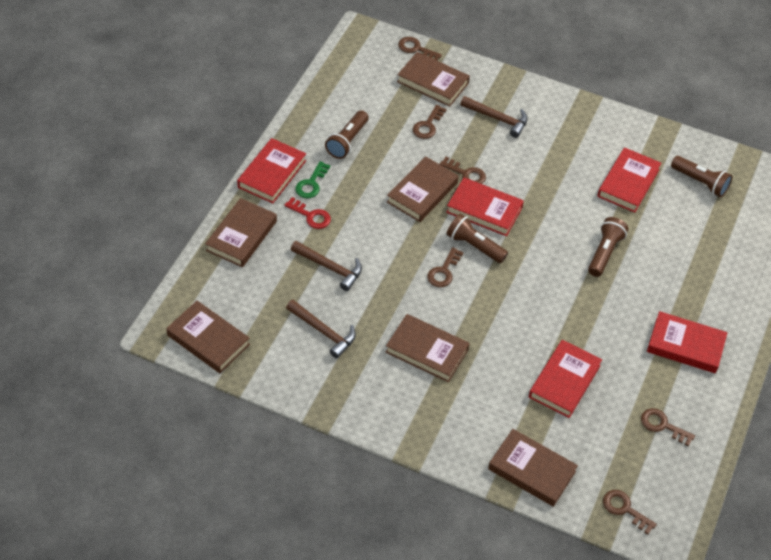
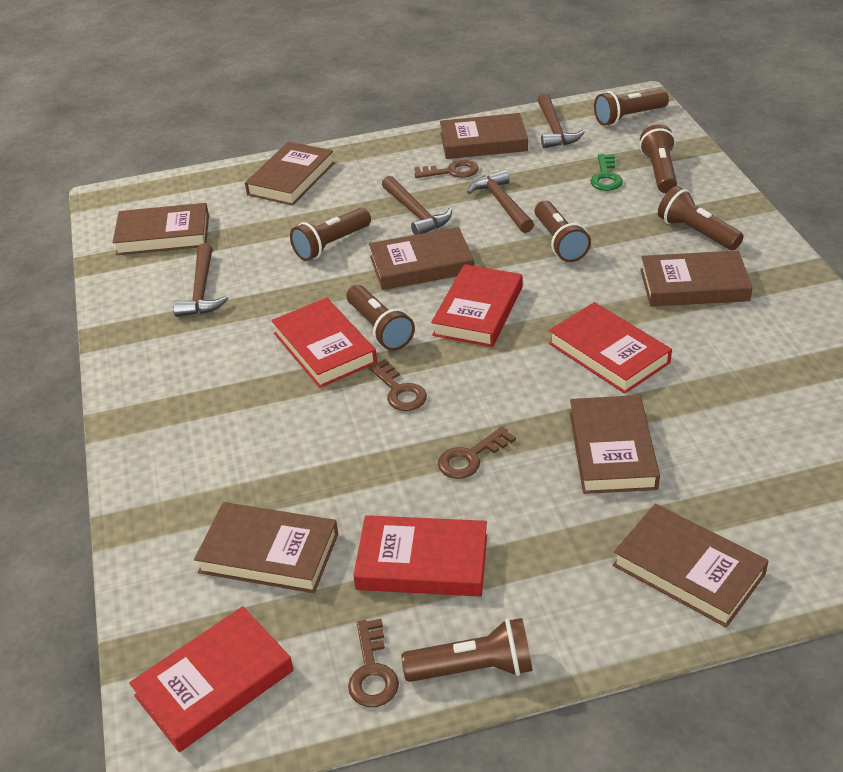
brown book: 6 -> 8
brown flashlight: 4 -> 7
brown hammer: 3 -> 4
brown key: 6 -> 4
red key: 1 -> 0

